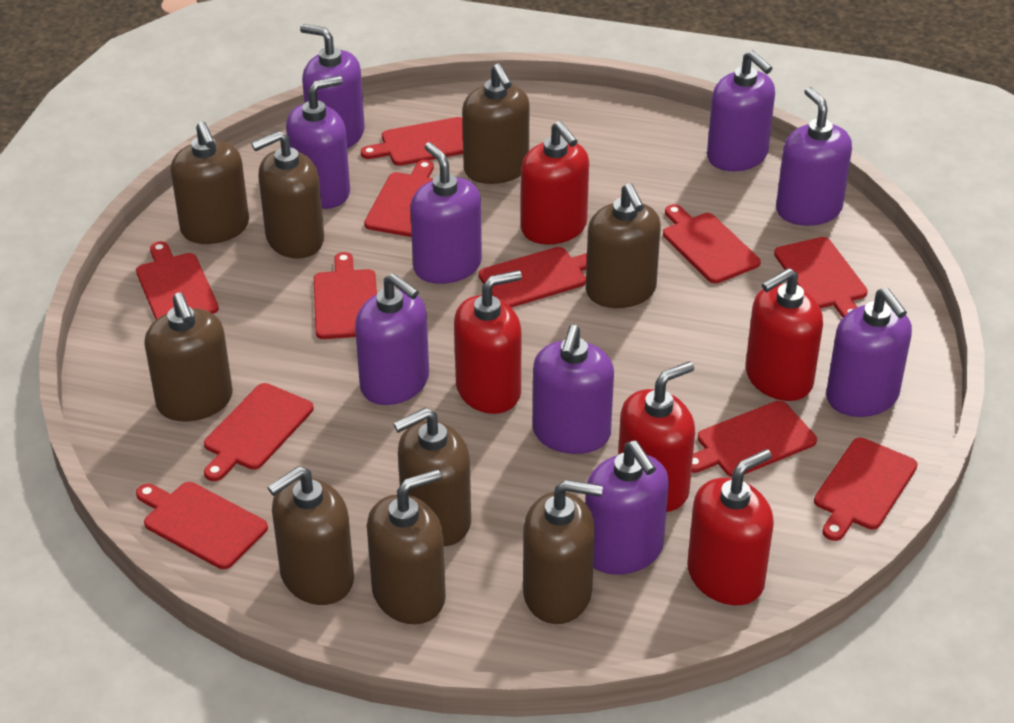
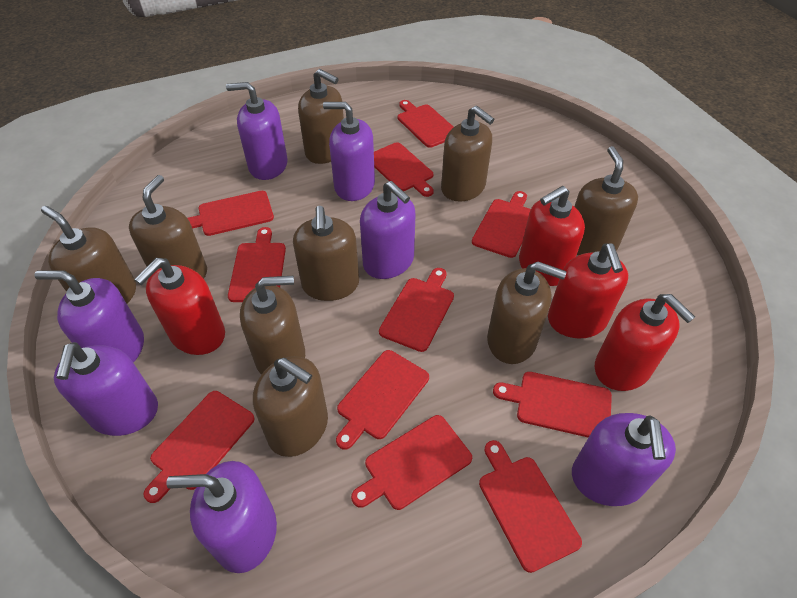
purple soap dispenser: 9 -> 7
red soap dispenser: 5 -> 4

